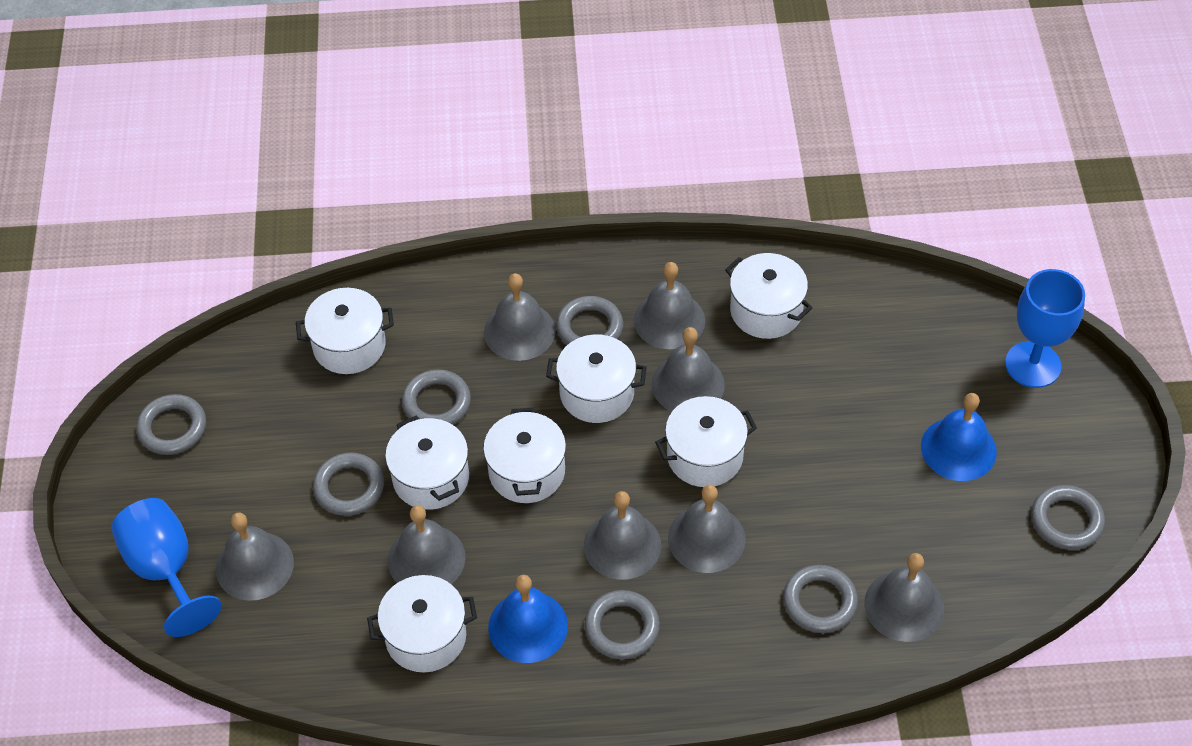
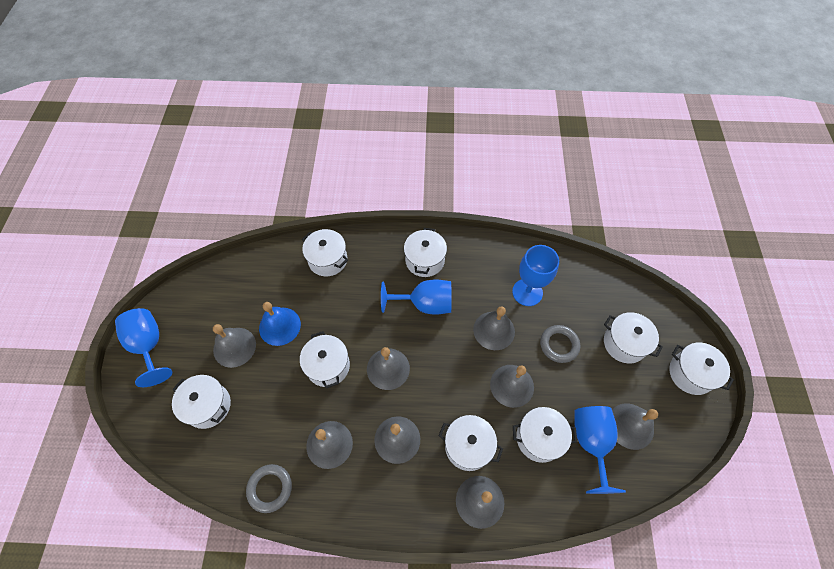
blue bell: 2 -> 1
blue goblet: 2 -> 4
grey ring: 7 -> 2
white pot: 7 -> 8

